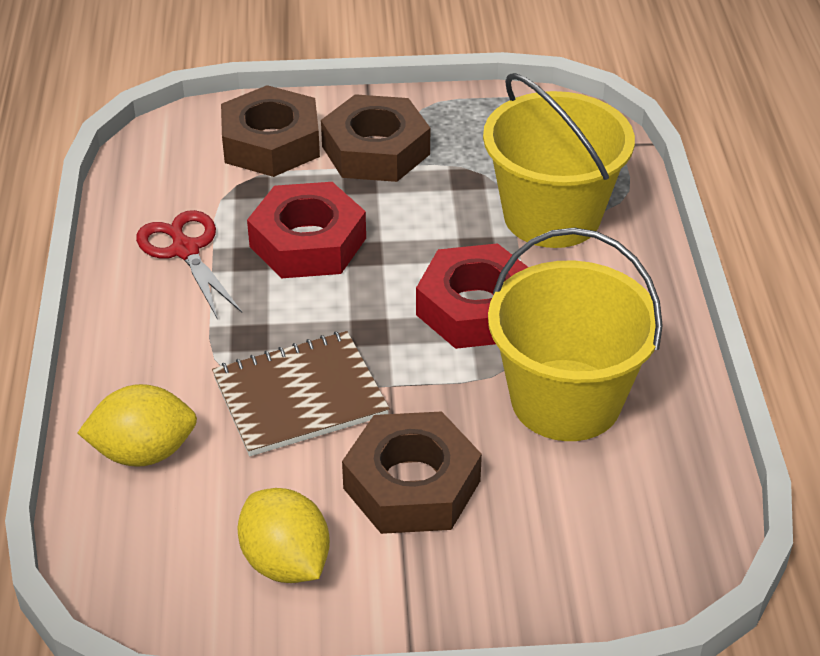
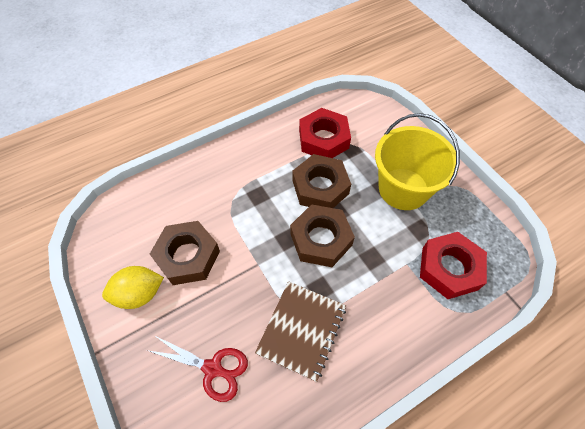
yellow bucket: 2 -> 1
yellow lemon: 2 -> 1

